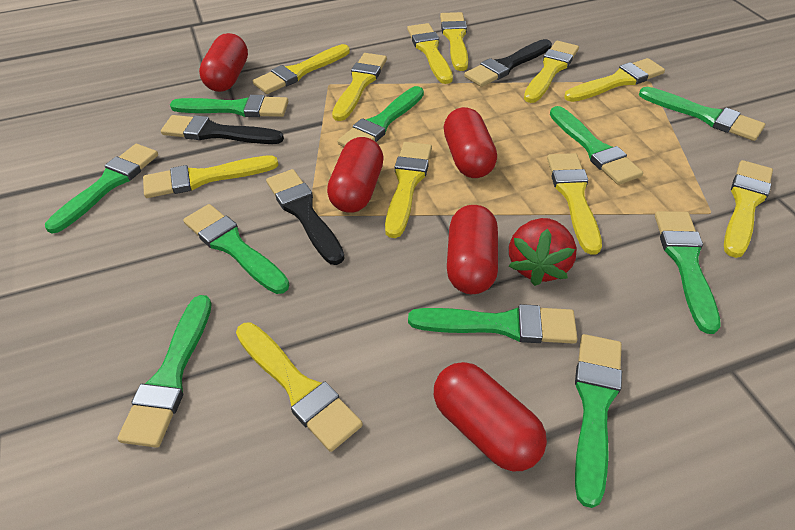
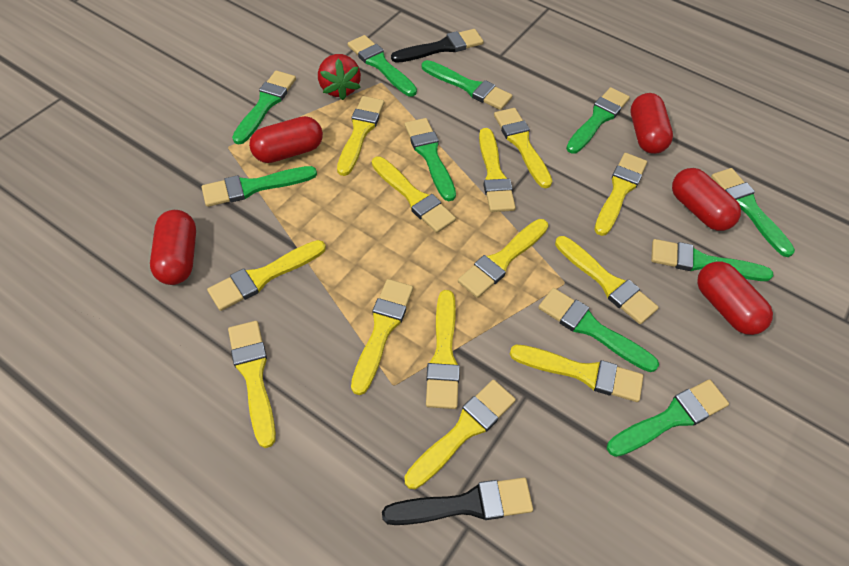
black brush: 3 -> 2
yellow brush: 11 -> 13

